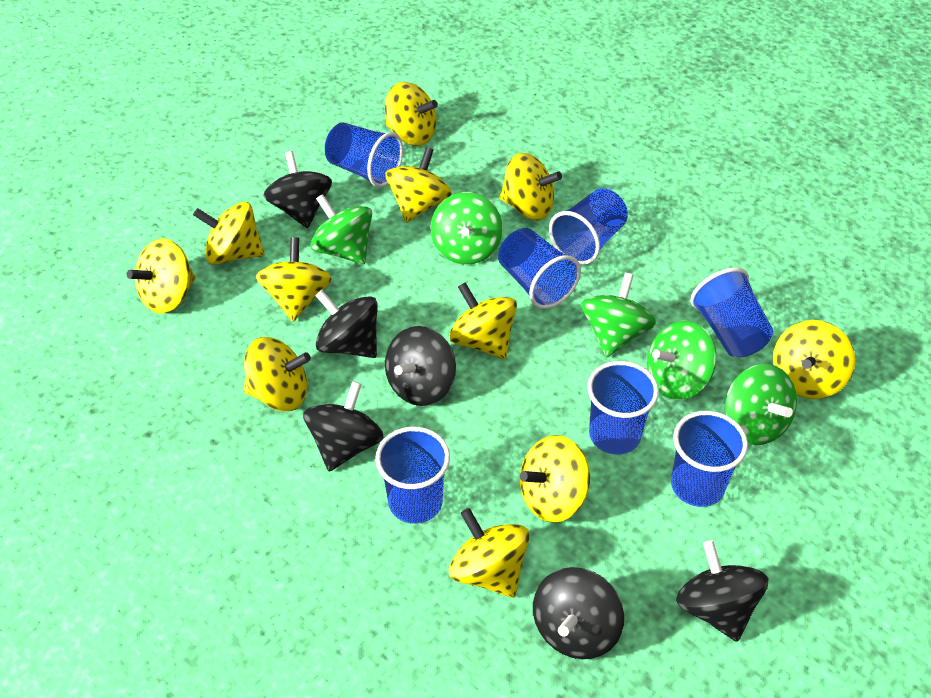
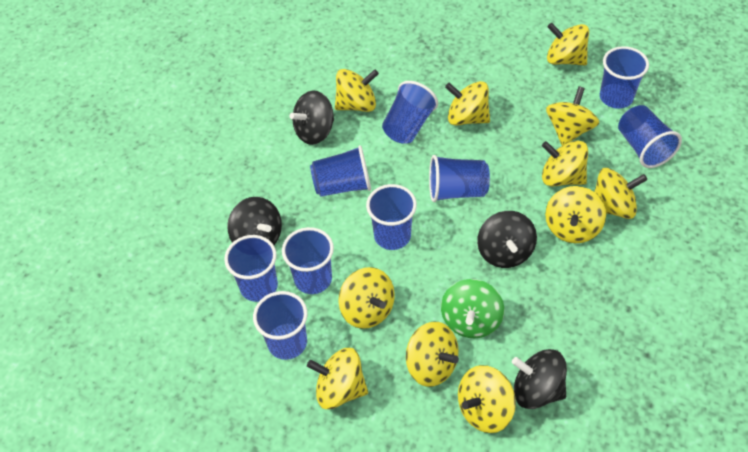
black spinning top: 6 -> 4
blue cup: 7 -> 9
green spinning top: 5 -> 1

